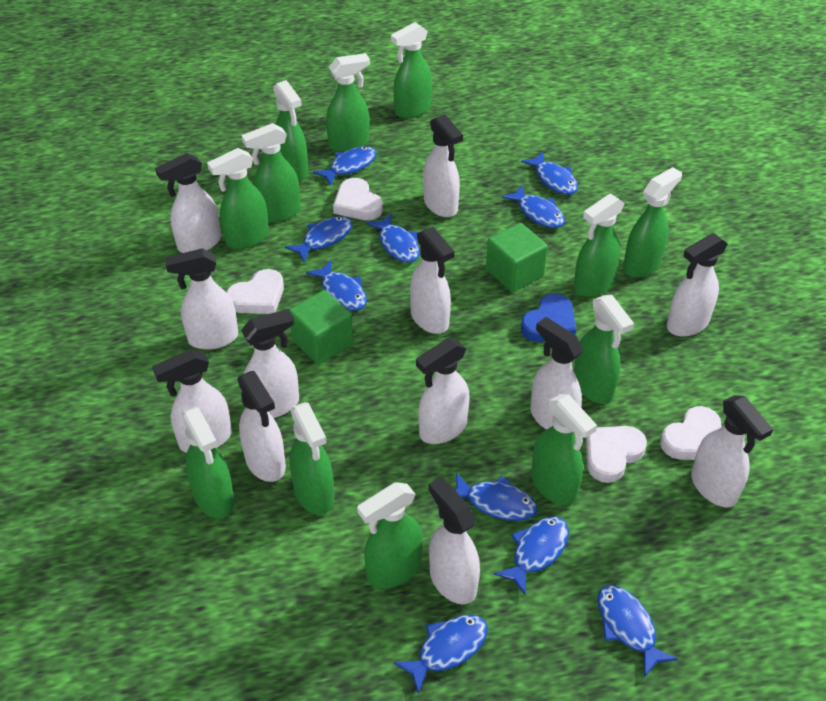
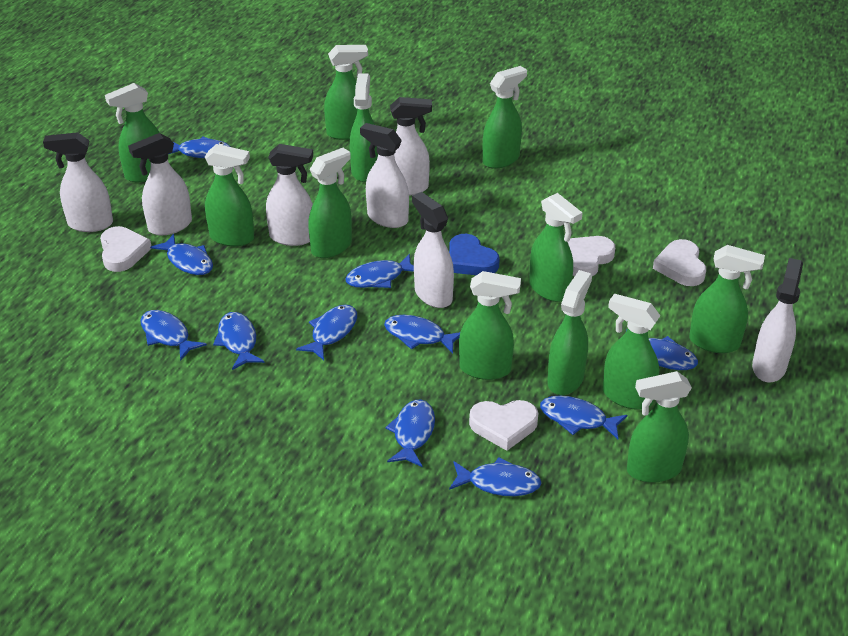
blue fish: 10 -> 11
green cube: 2 -> 0
white spray bottle: 12 -> 7

